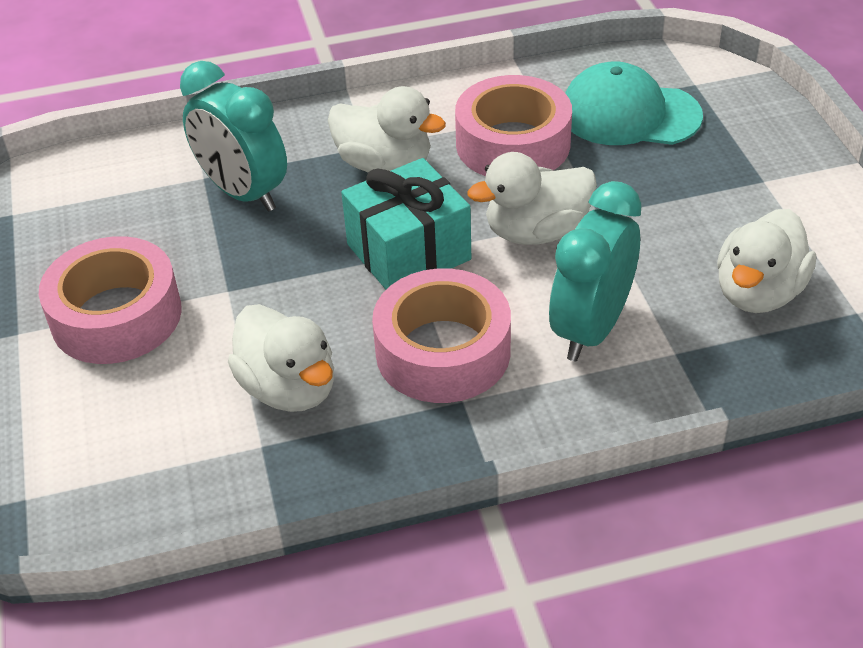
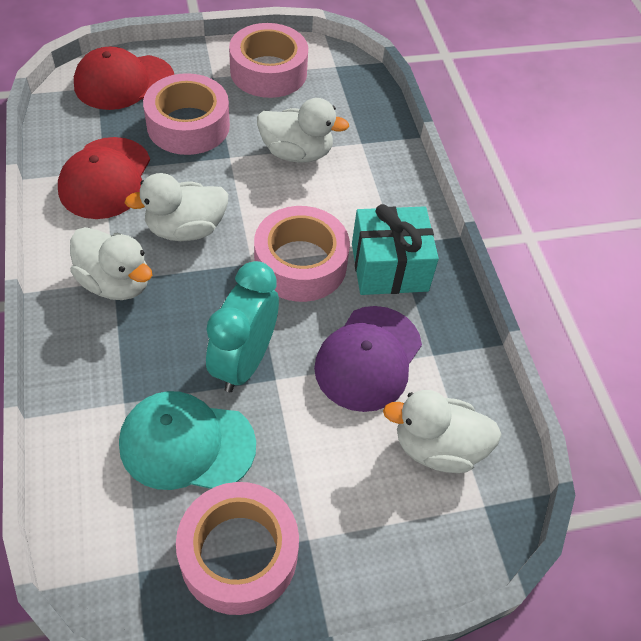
pink tape: 3 -> 4
purple cap: 0 -> 1
red cap: 0 -> 2
turquoise clock: 2 -> 1

